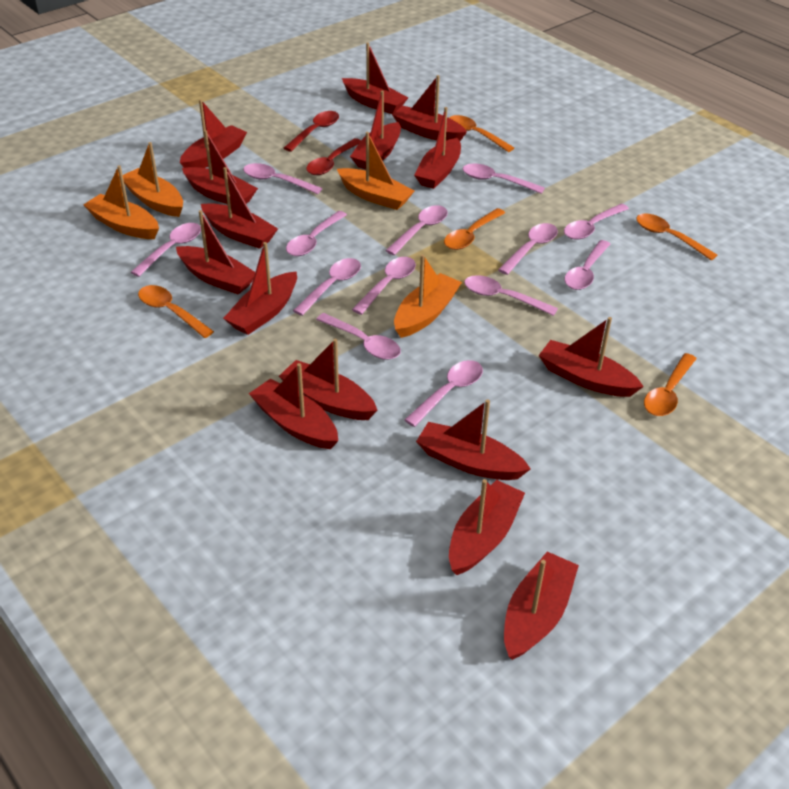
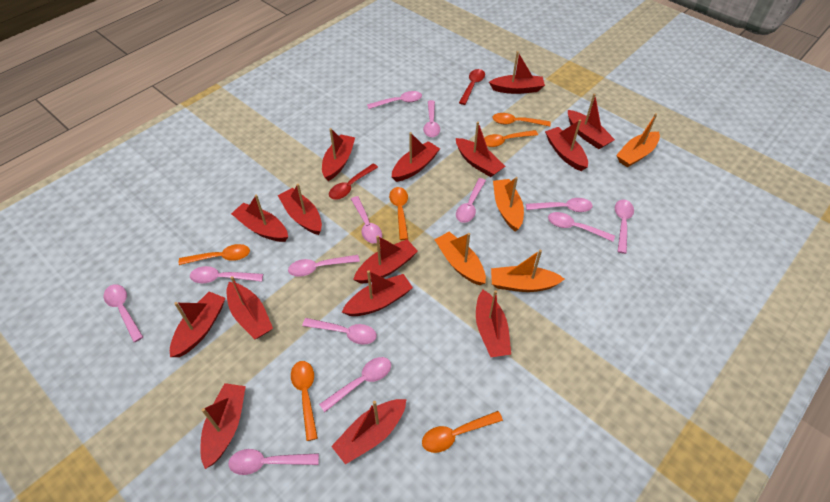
orange spoon: 5 -> 6

